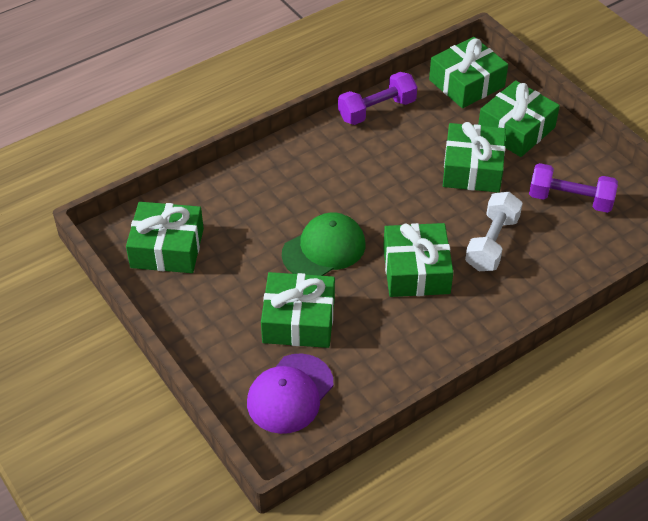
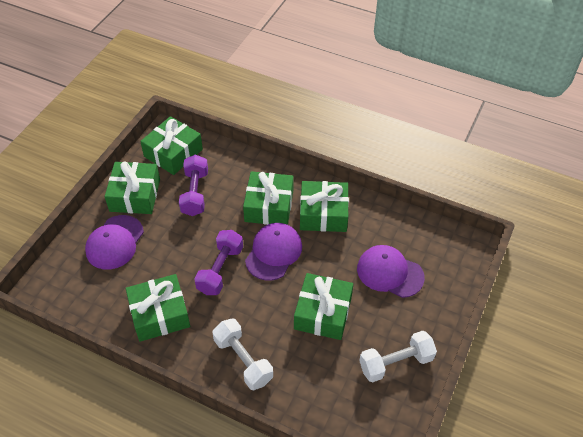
green cap: 1 -> 0
purple cap: 1 -> 3
white dumbbell: 1 -> 2

